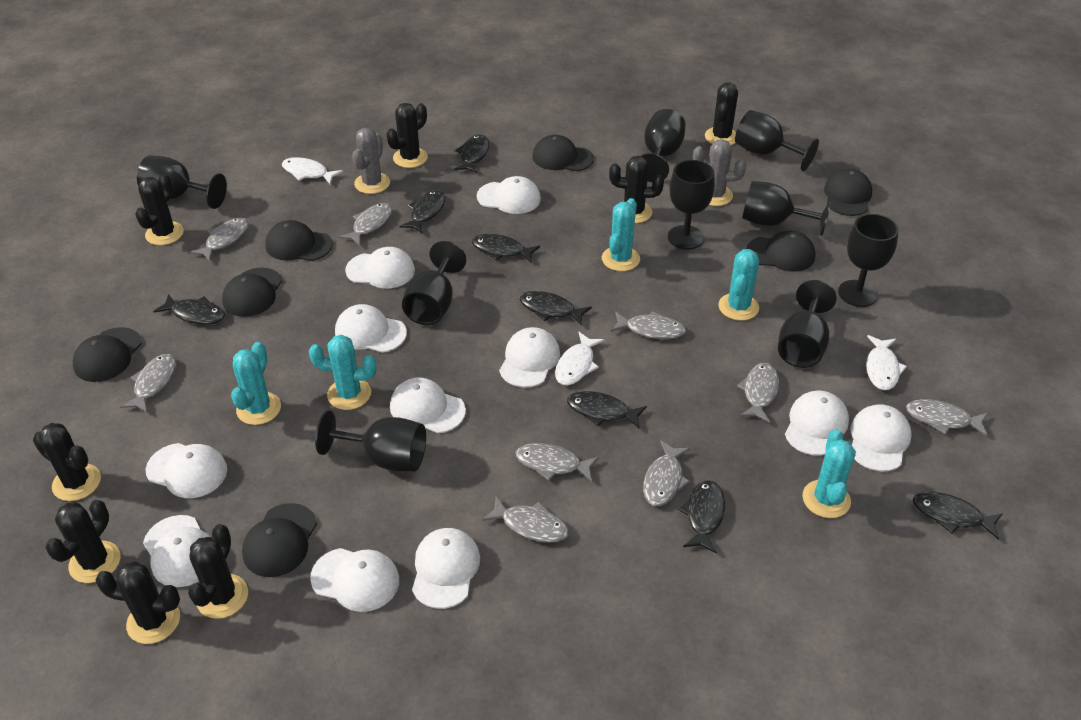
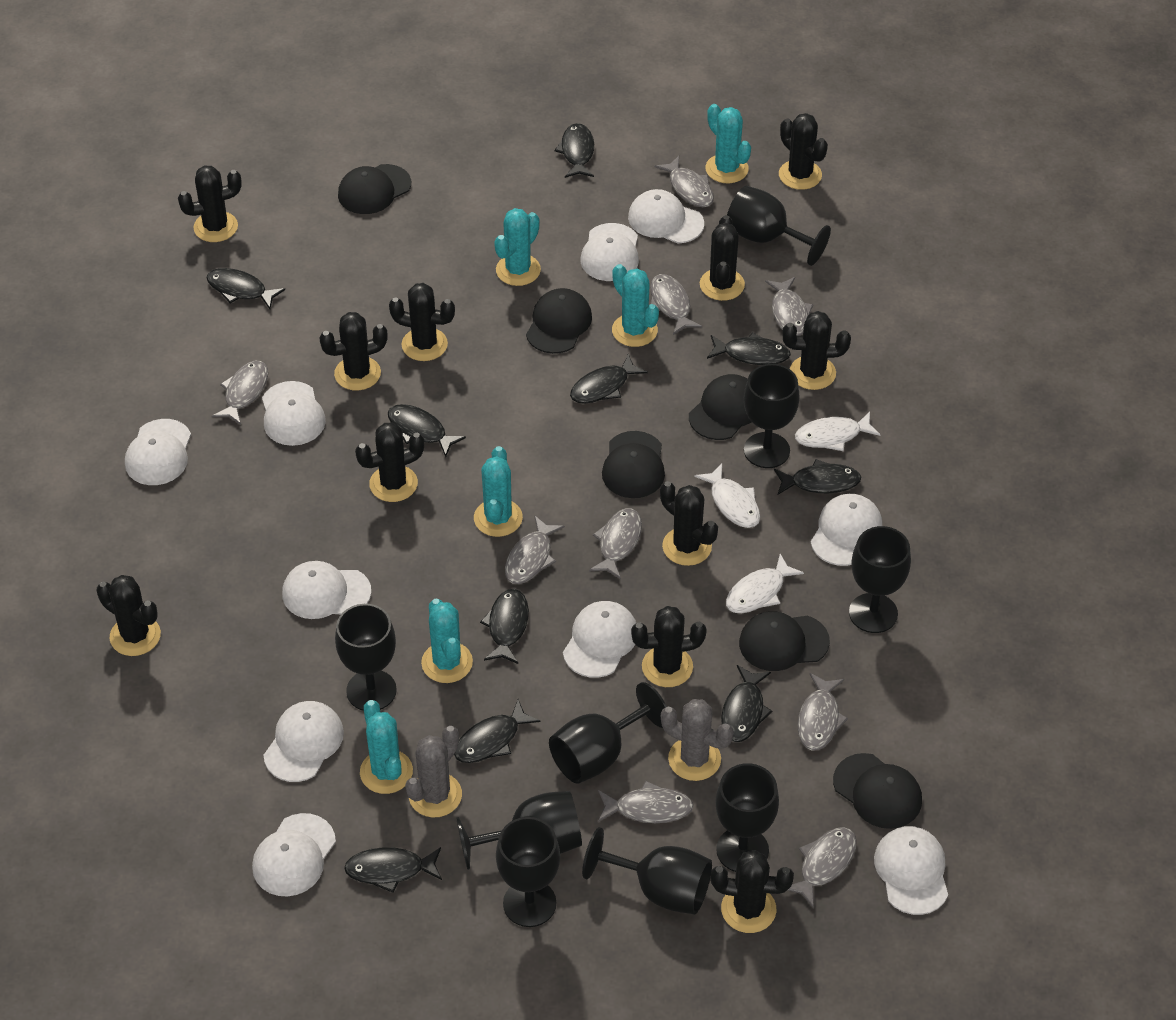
black cactus: 8 -> 11
black cap: 7 -> 6
black fish: 8 -> 10
turquoise cactus: 5 -> 6
white cap: 11 -> 10

